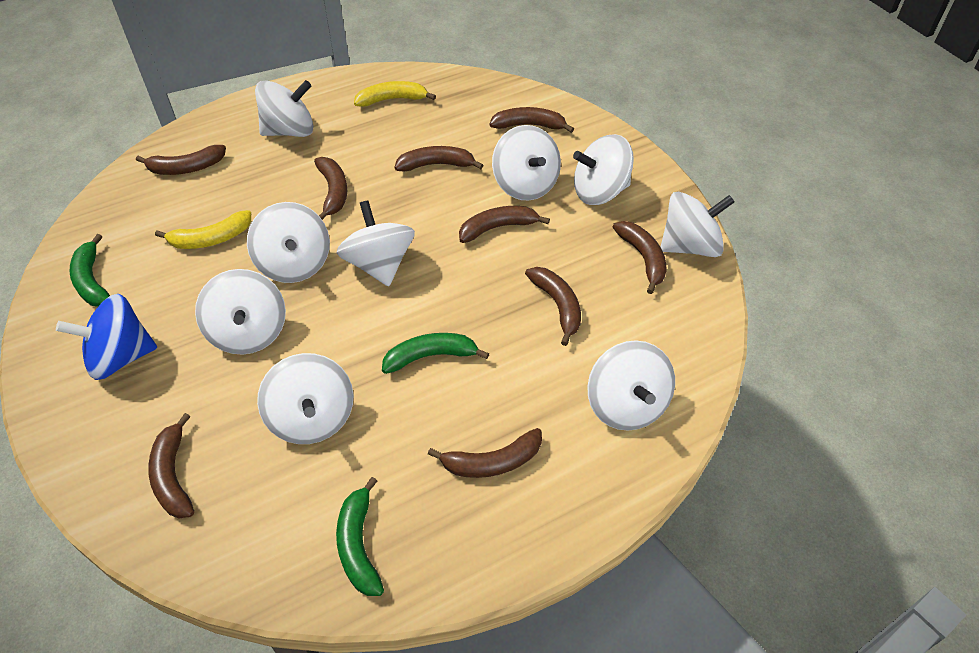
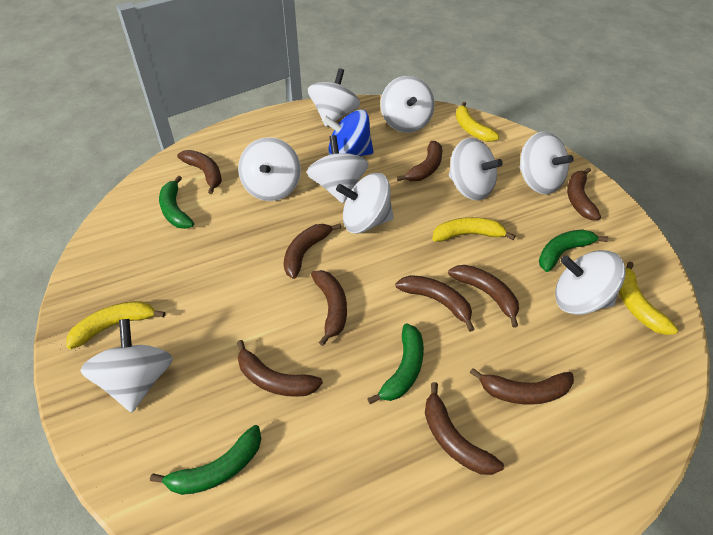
brown banana: 9 -> 10
green banana: 3 -> 4
yellow banana: 2 -> 4

